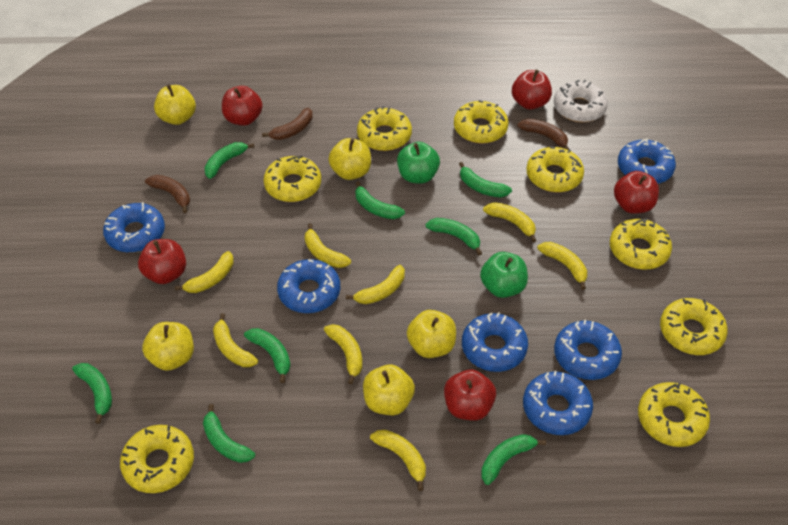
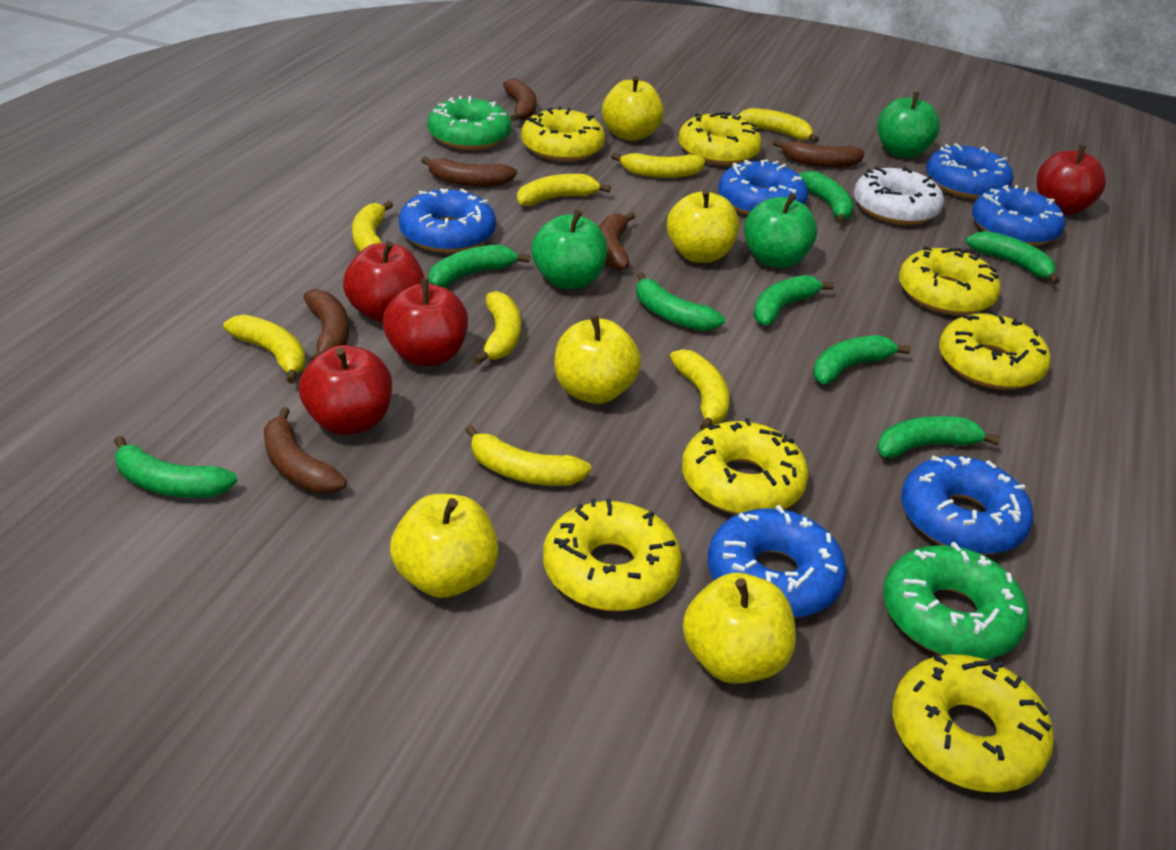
brown banana: 3 -> 6
green apple: 2 -> 3
green donut: 0 -> 2
red apple: 5 -> 4
yellow donut: 8 -> 7

